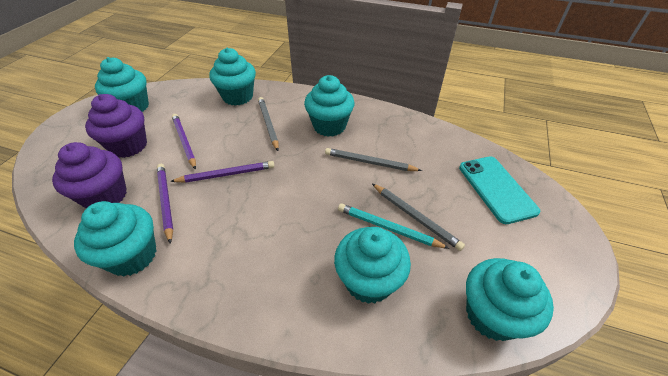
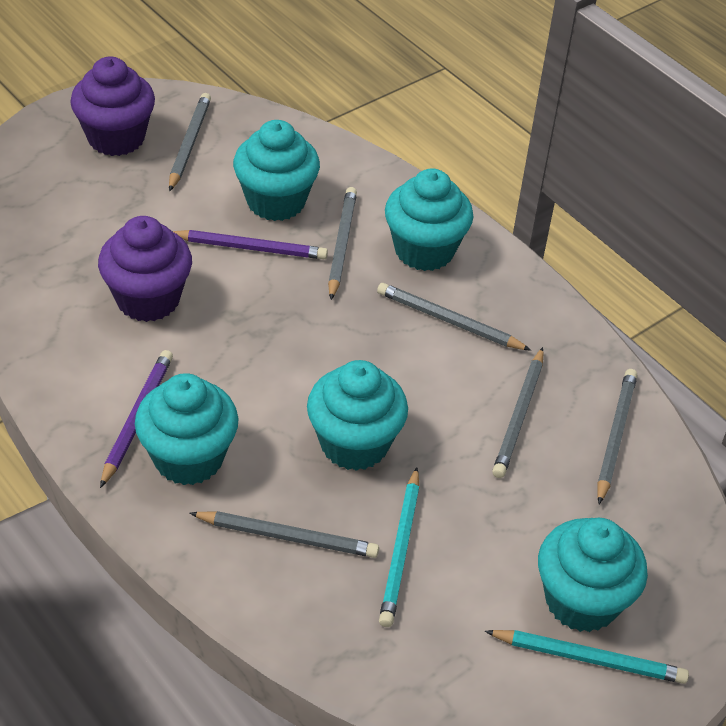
grey pencil: 3 -> 6
purple pencil: 3 -> 2
turquoise cupcake: 6 -> 5
turquoise pencil: 1 -> 2
turquoise phone: 1 -> 0

